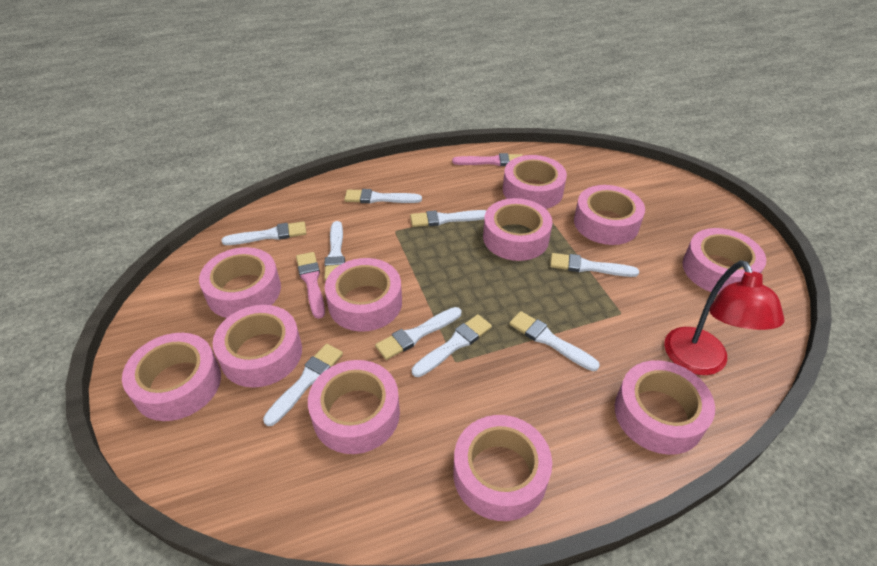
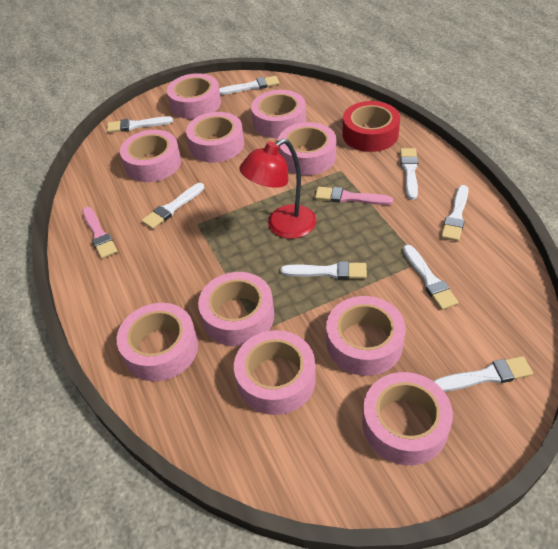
pink tape: 11 -> 10
red tape: 0 -> 1
white brush: 9 -> 8

